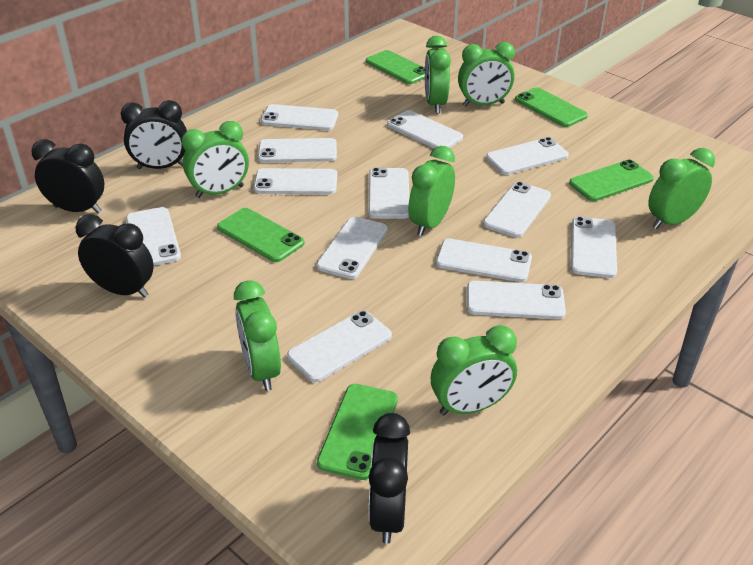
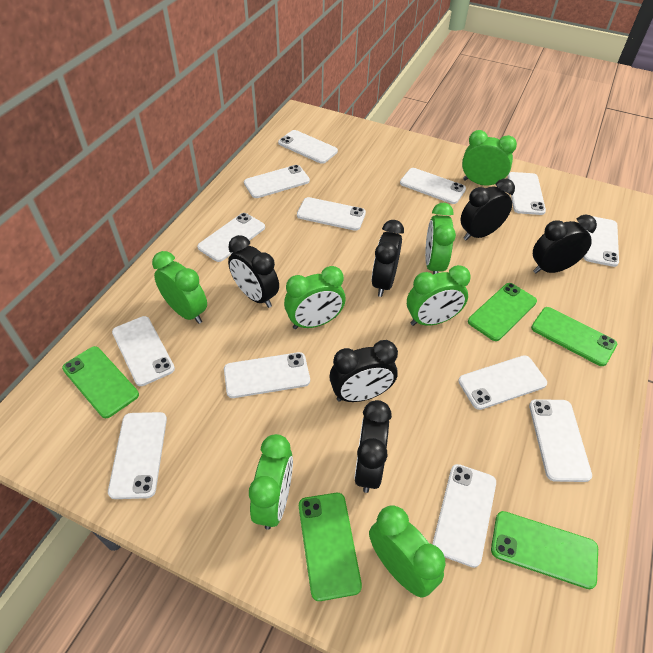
black clock: 4 -> 6

